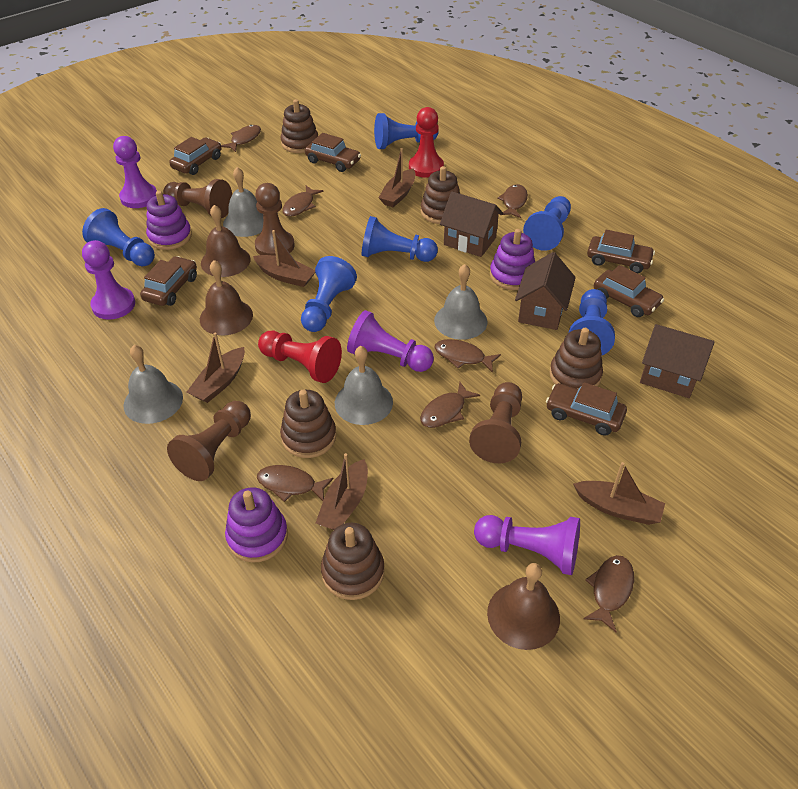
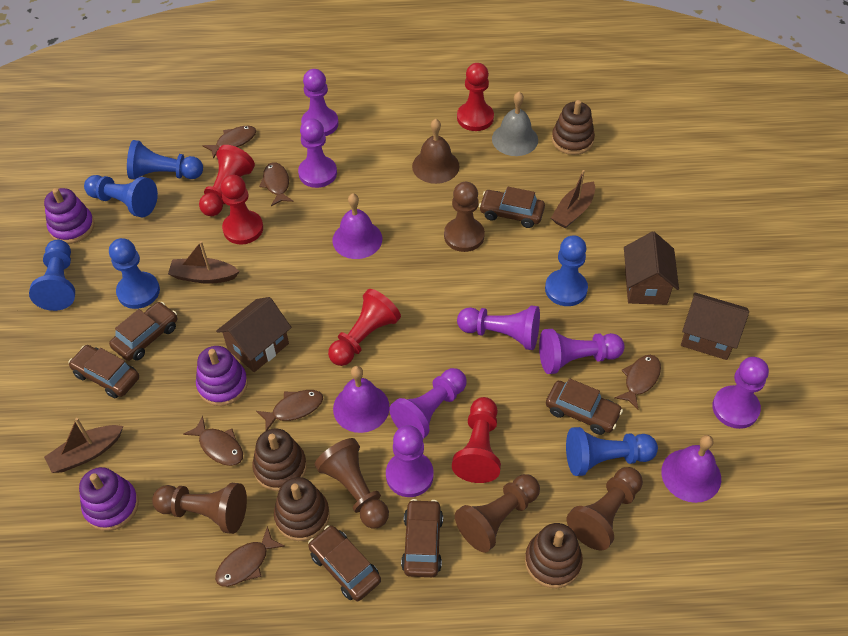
brown bell: 3 -> 1
brown boat: 5 -> 3
brown fish: 7 -> 6
brown pawn: 4 -> 5
brown stacking toy: 5 -> 4
grey bell: 4 -> 1
purple bell: 0 -> 3
purple pawn: 4 -> 7
red pawn: 2 -> 5

